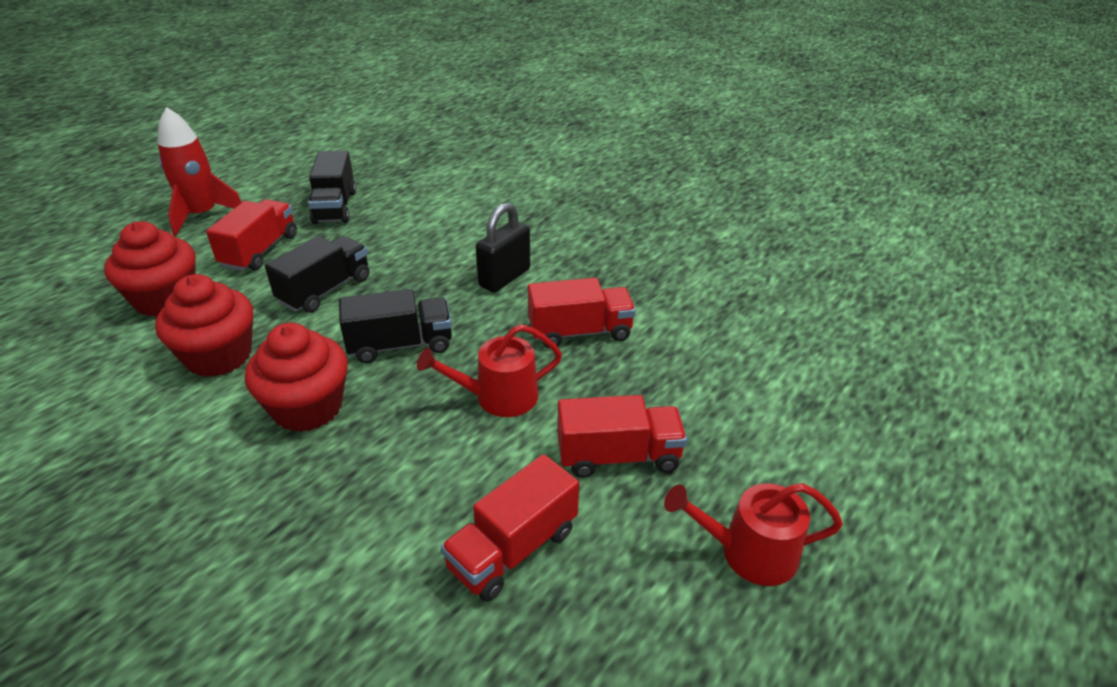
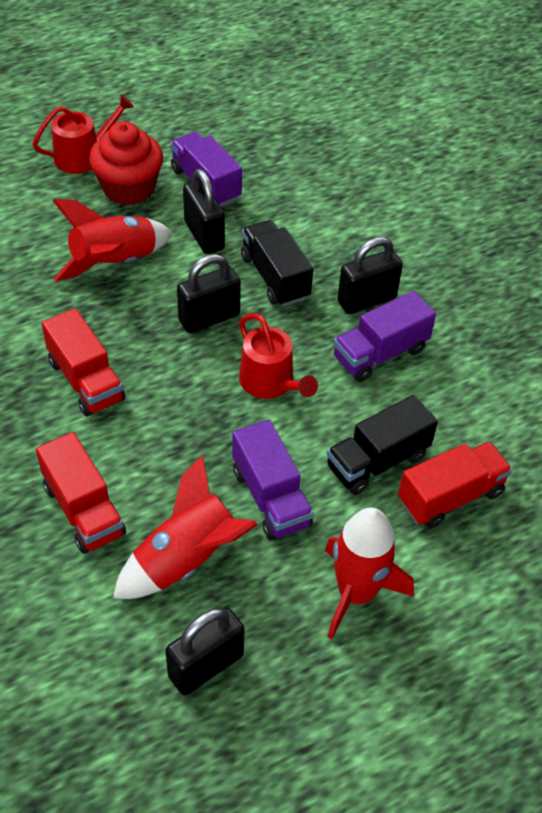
black padlock: 1 -> 4
black truck: 3 -> 2
purple truck: 0 -> 3
red cupcake: 3 -> 1
red rocket: 1 -> 3
red truck: 4 -> 3

